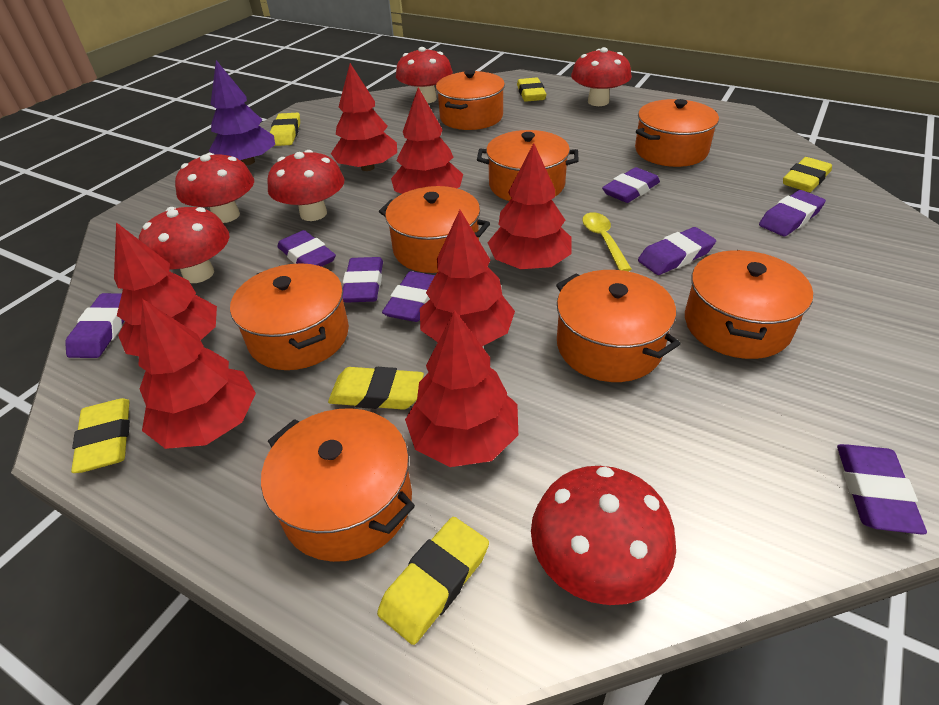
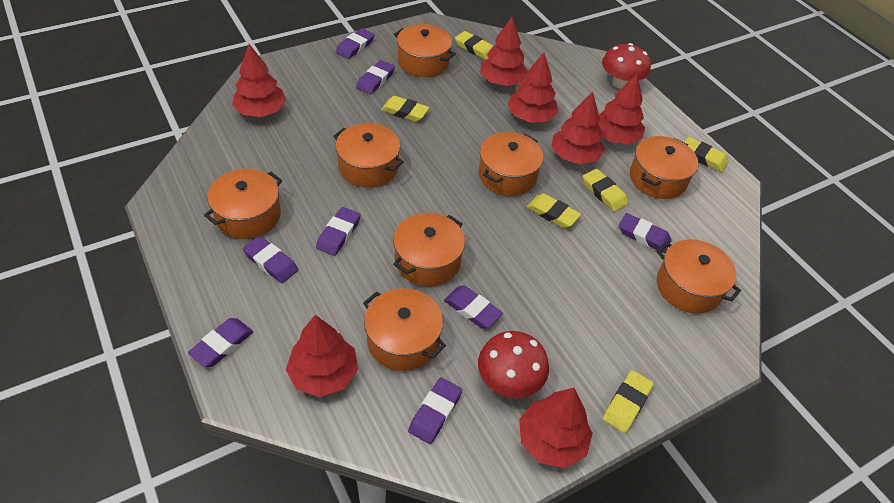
purple tree: 1 -> 0
red mushroom: 6 -> 2
yellow spoon: 1 -> 0

